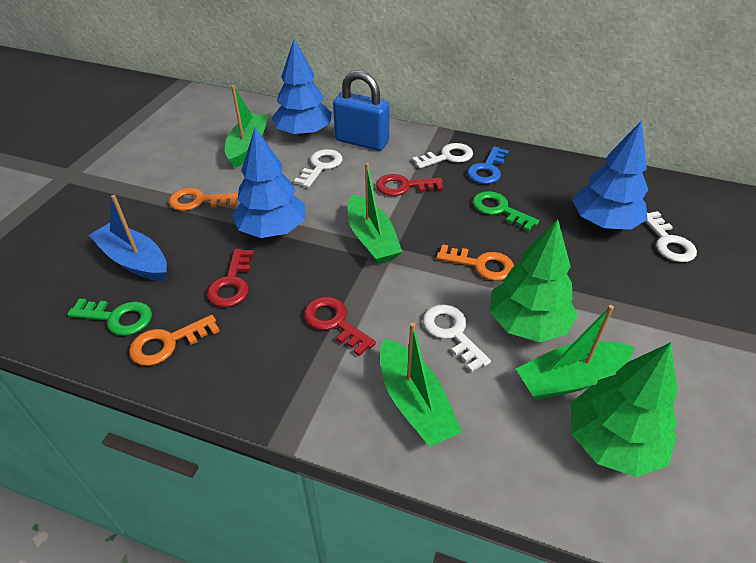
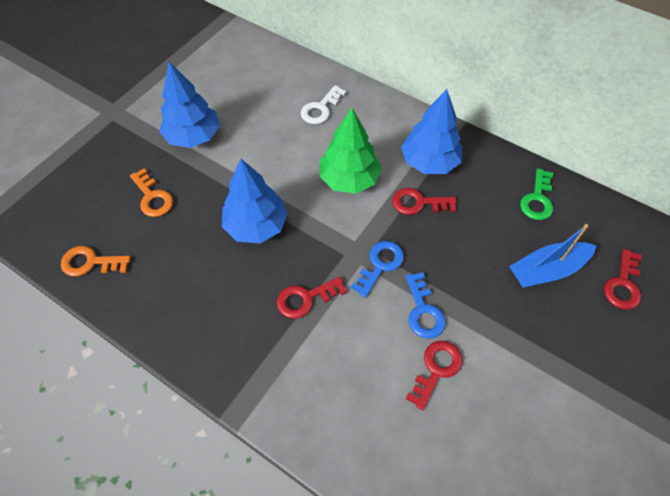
blue key: 1 -> 2
blue padlock: 1 -> 0
green boat: 4 -> 0
green key: 2 -> 1
green tree: 2 -> 1
orange key: 3 -> 2
red key: 3 -> 4
white key: 4 -> 1

